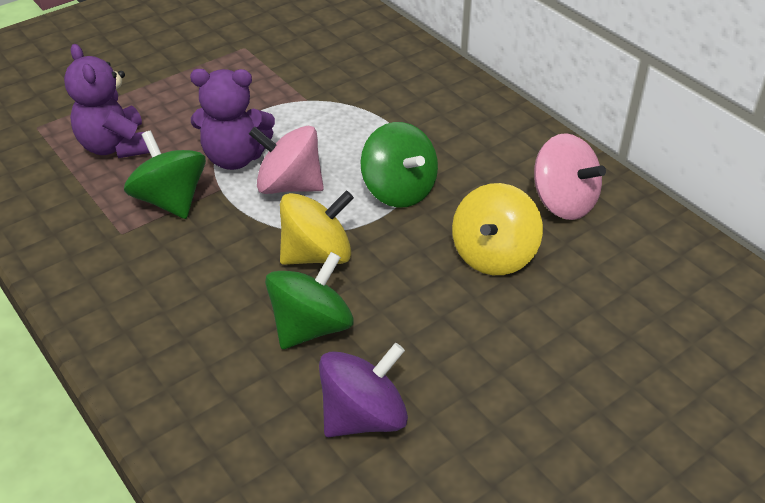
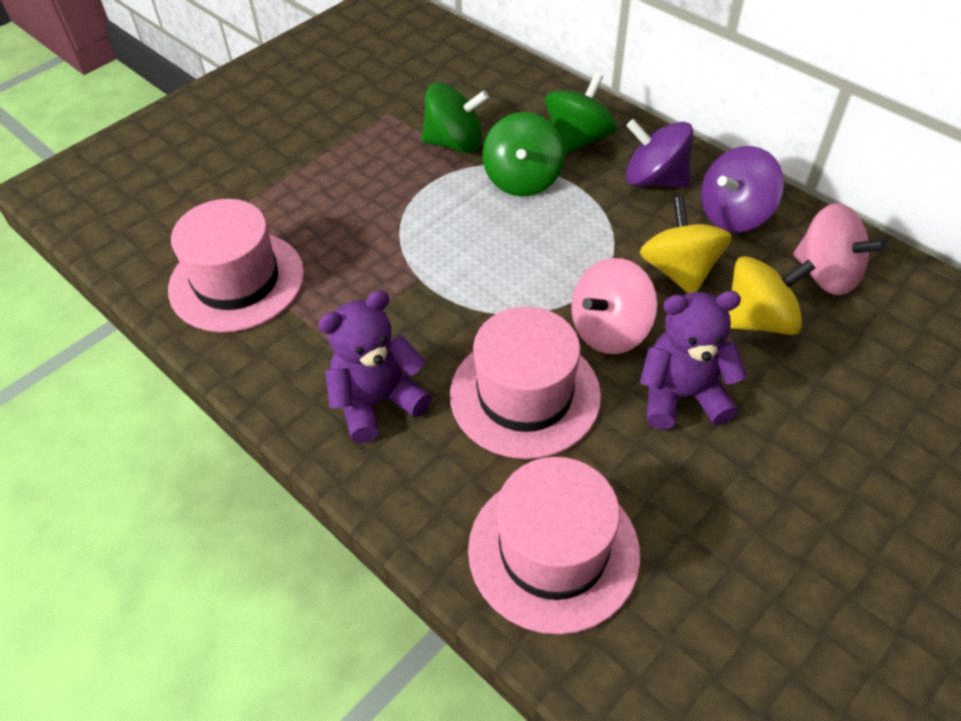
pink hat: 0 -> 3
purple spinning top: 1 -> 2

